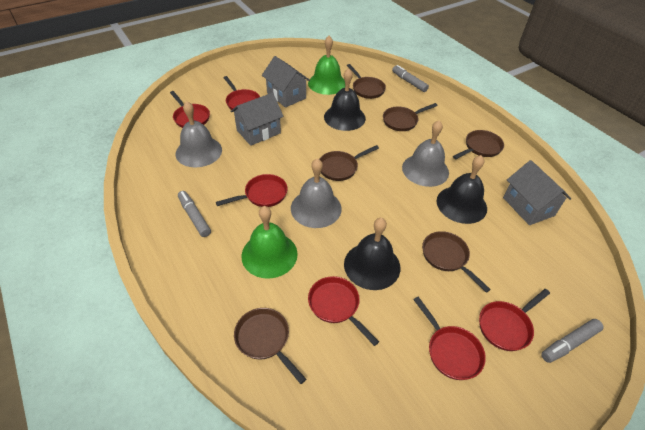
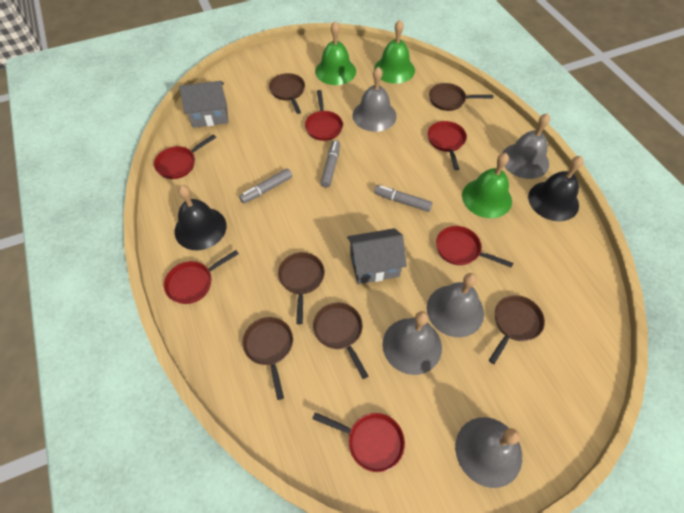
black bell: 3 -> 2
green bell: 2 -> 3
grey bell: 3 -> 5
grey house: 3 -> 2

